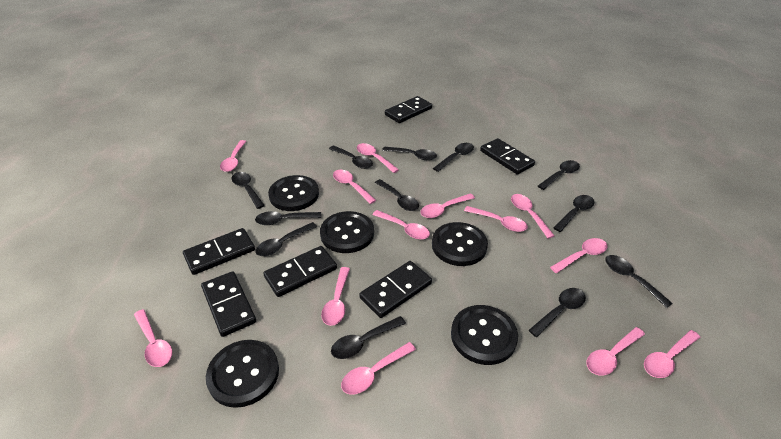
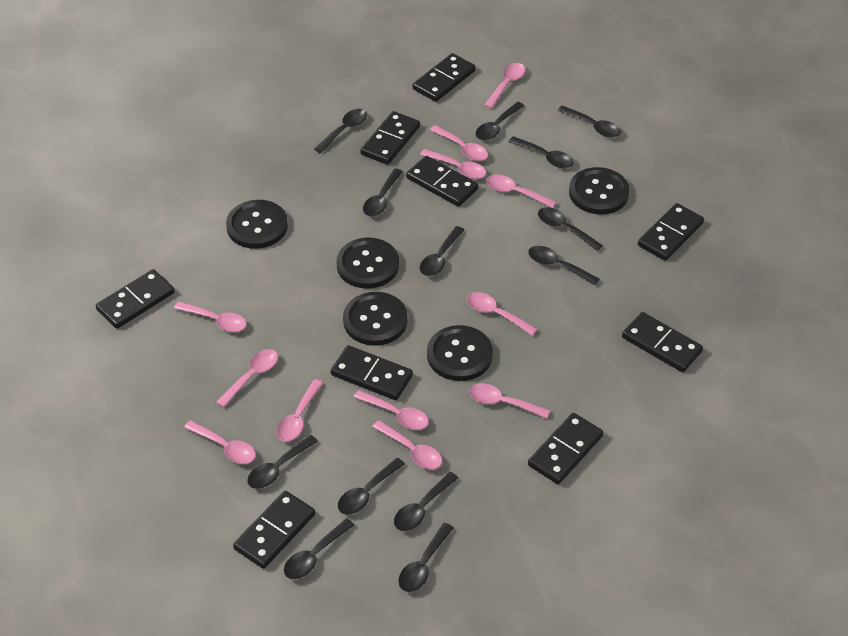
black domino: 6 -> 9
black spoon: 12 -> 13
pink spoon: 13 -> 12

